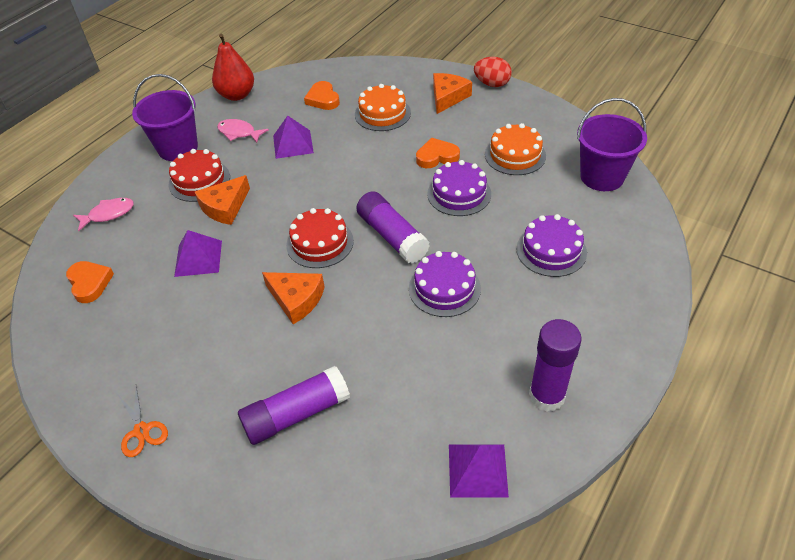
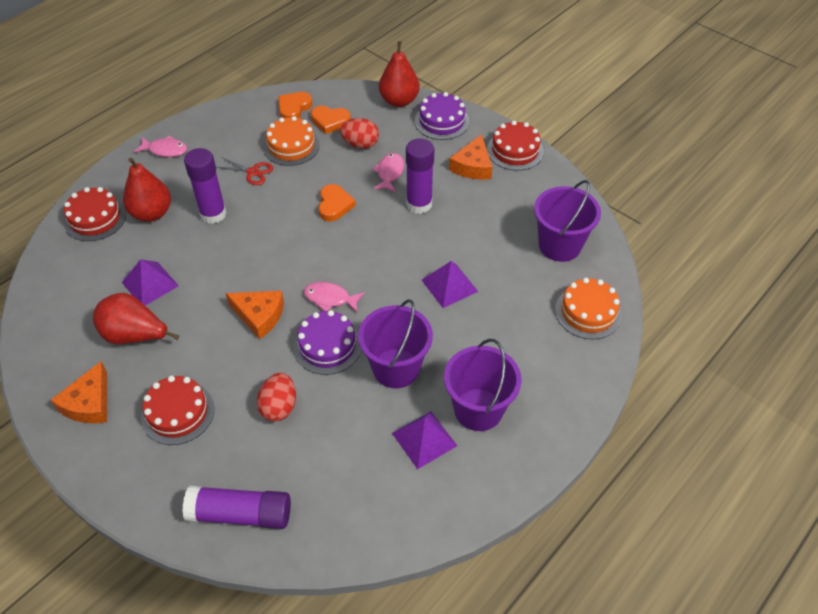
orange scissors: 1 -> 0
pink fish: 2 -> 3
purple bucket: 2 -> 3
purple cake: 3 -> 2
red cake: 2 -> 3
red egg: 1 -> 2
red pear: 1 -> 3
red scissors: 0 -> 1

